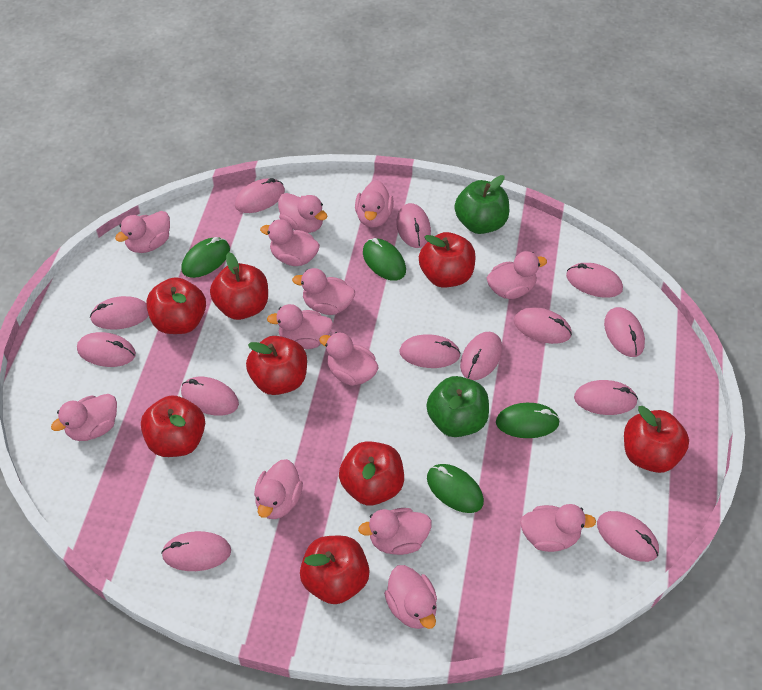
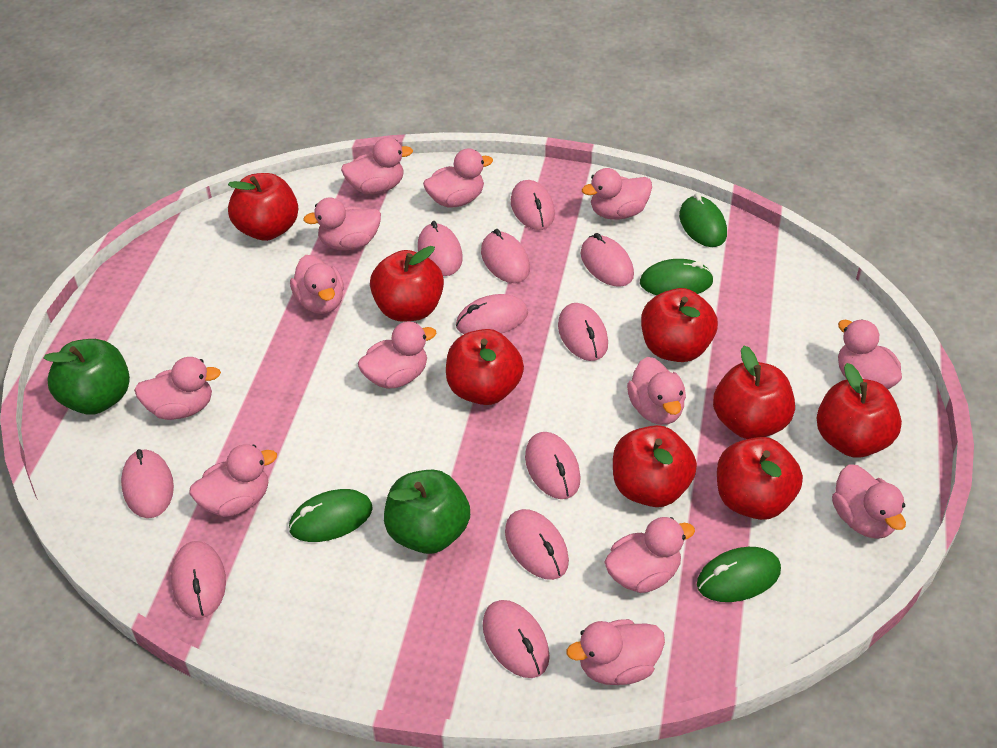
pink mouse: 13 -> 11

